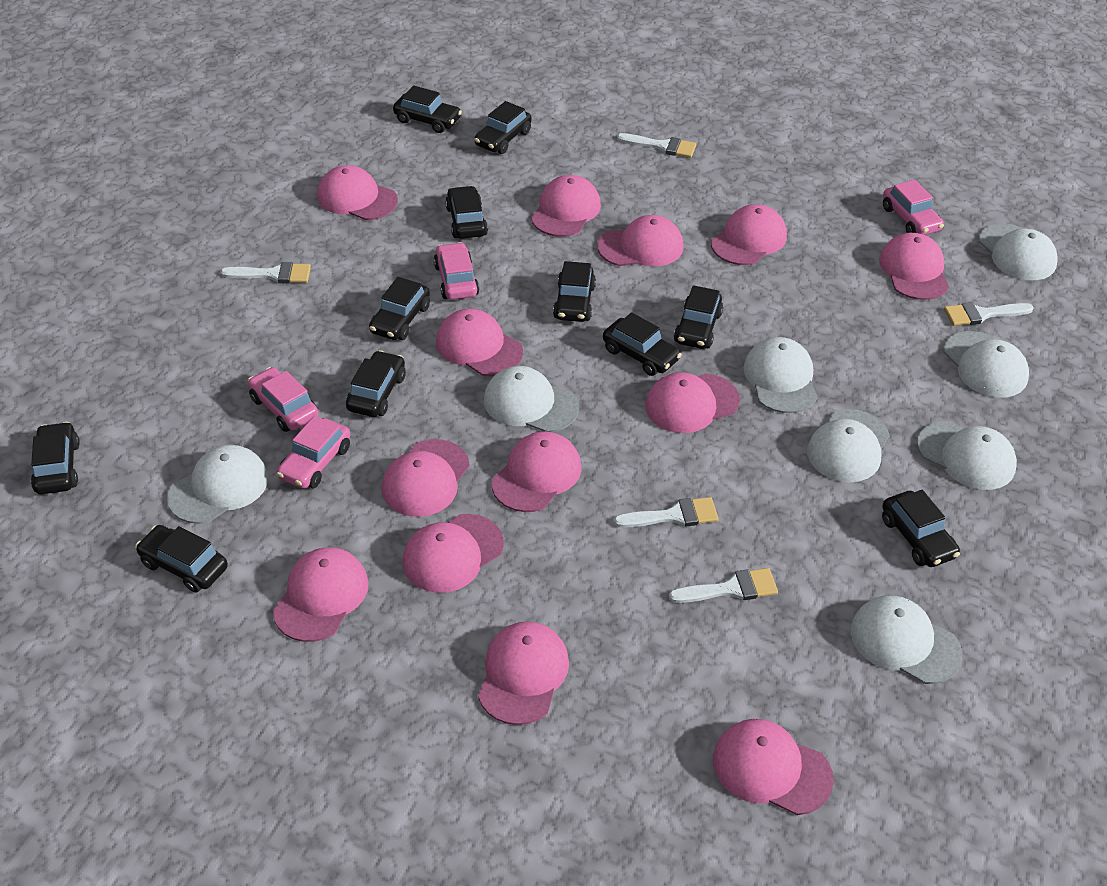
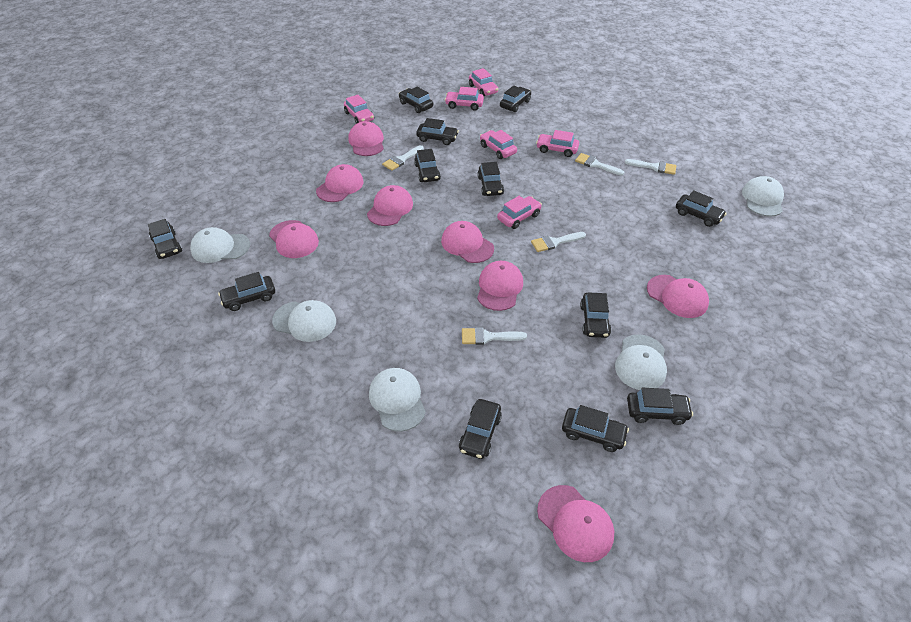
black car: 11 -> 12
pink cap: 13 -> 8
pink car: 4 -> 6
white cap: 8 -> 5

